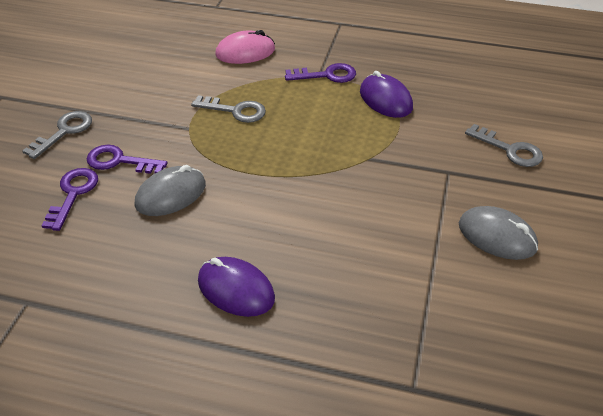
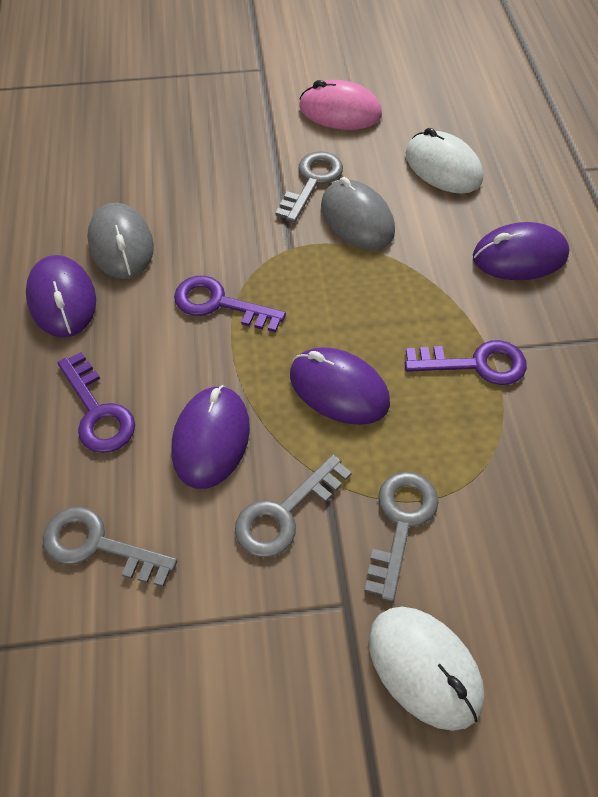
grey key: 3 -> 4
purple mouse: 2 -> 4
white mouse: 0 -> 2

